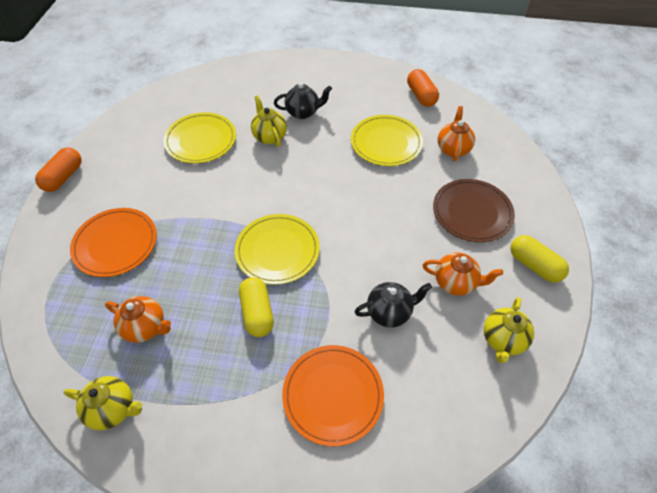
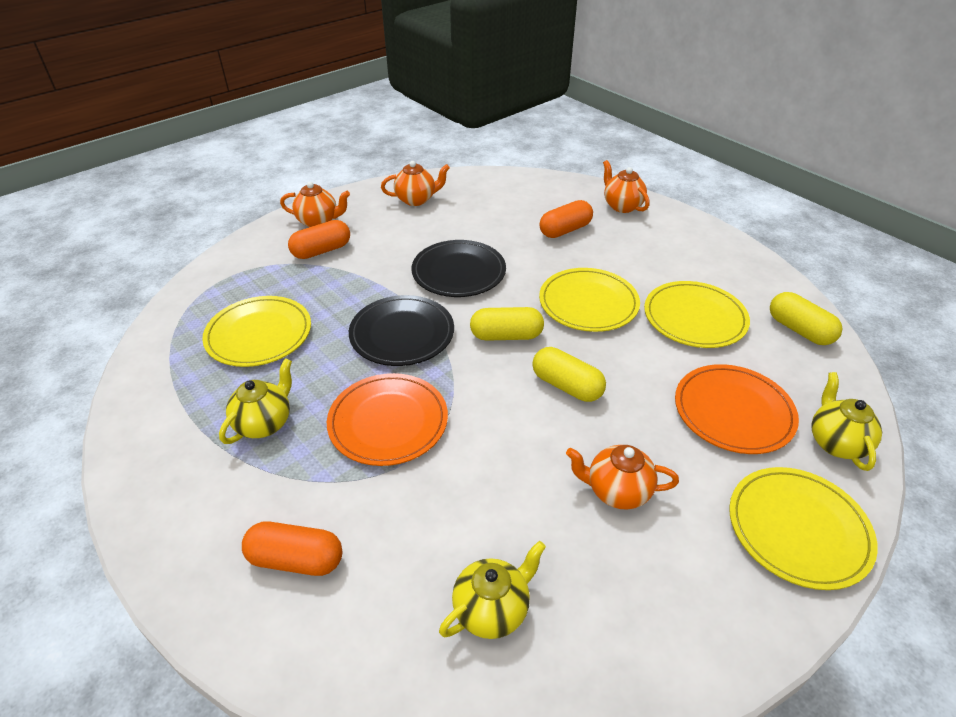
black plate: 0 -> 2
black teapot: 2 -> 0
brown plate: 1 -> 0
orange capsule: 2 -> 3
orange teapot: 3 -> 4
yellow capsule: 2 -> 3
yellow plate: 3 -> 4

